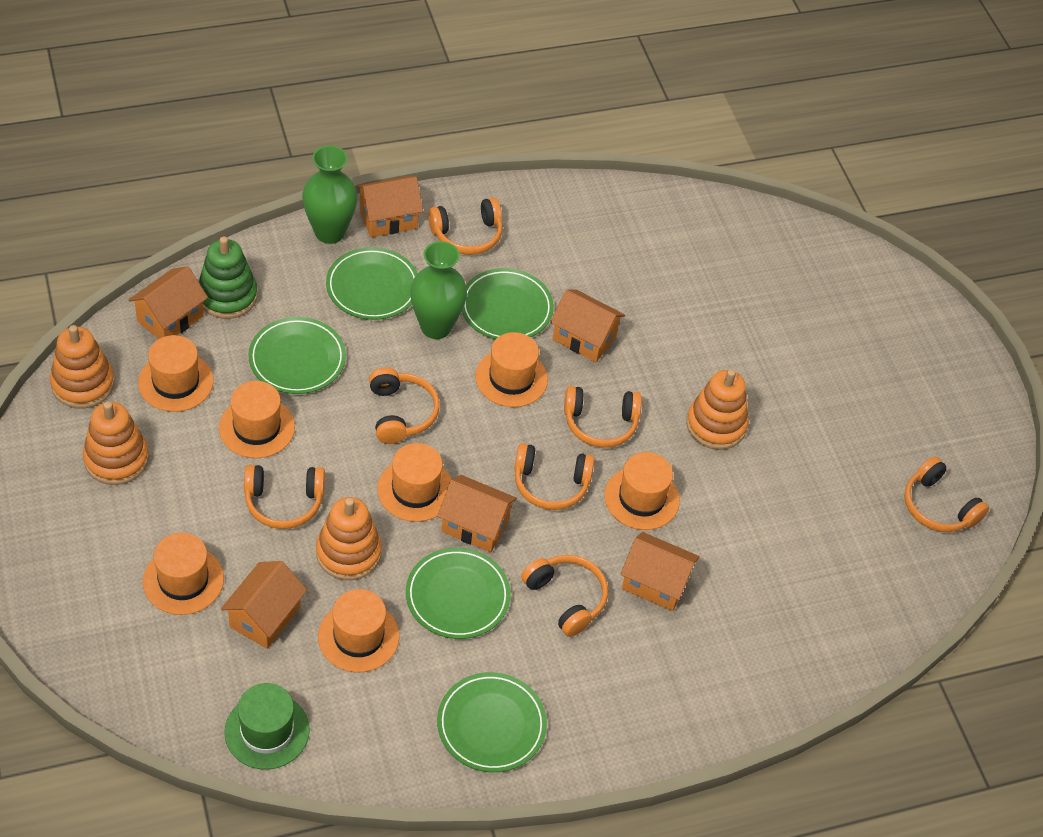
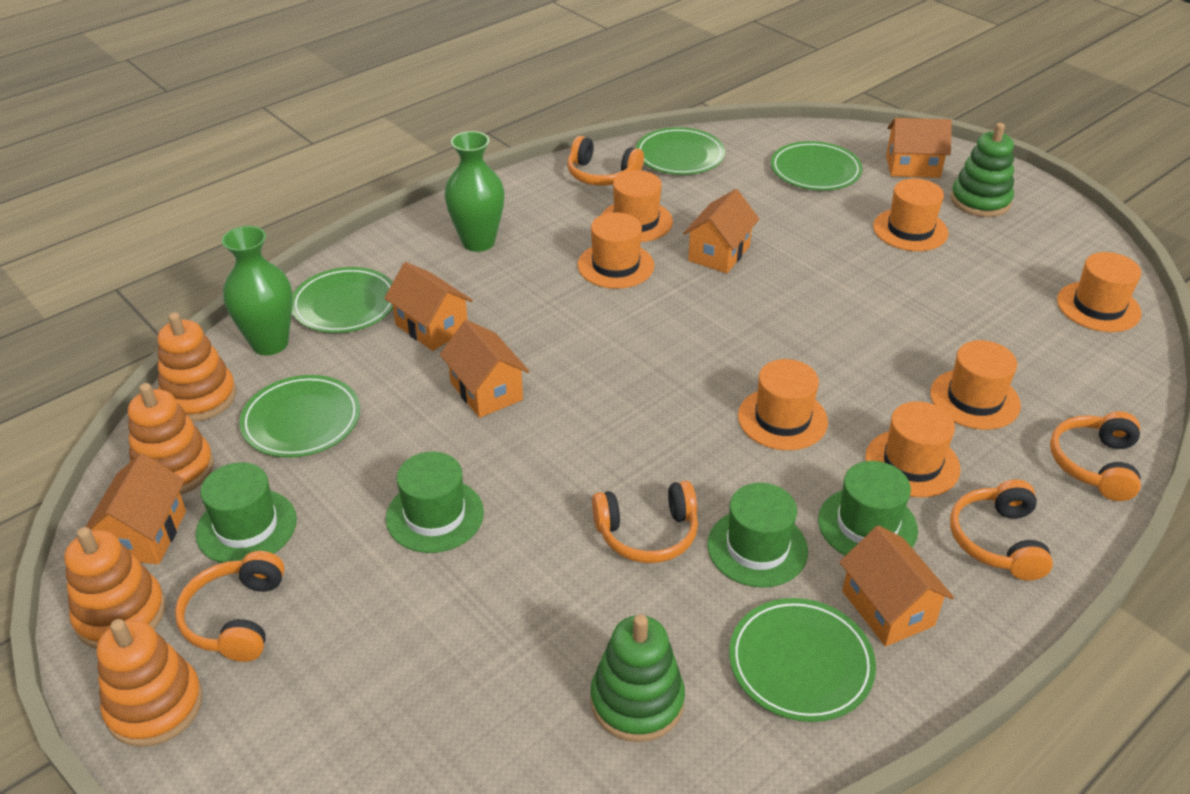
green hat: 1 -> 4
green stacking toy: 1 -> 2
orange headphones: 7 -> 5

